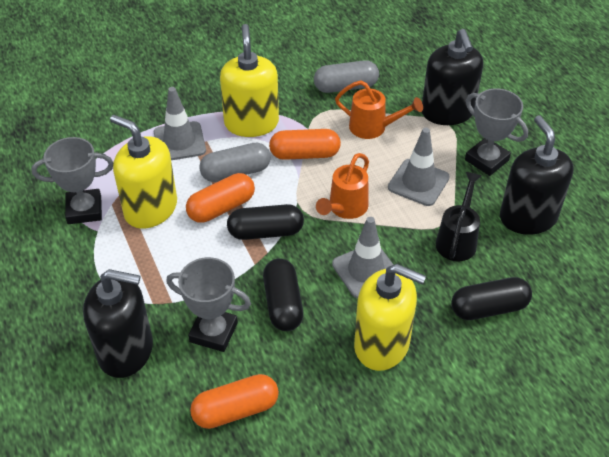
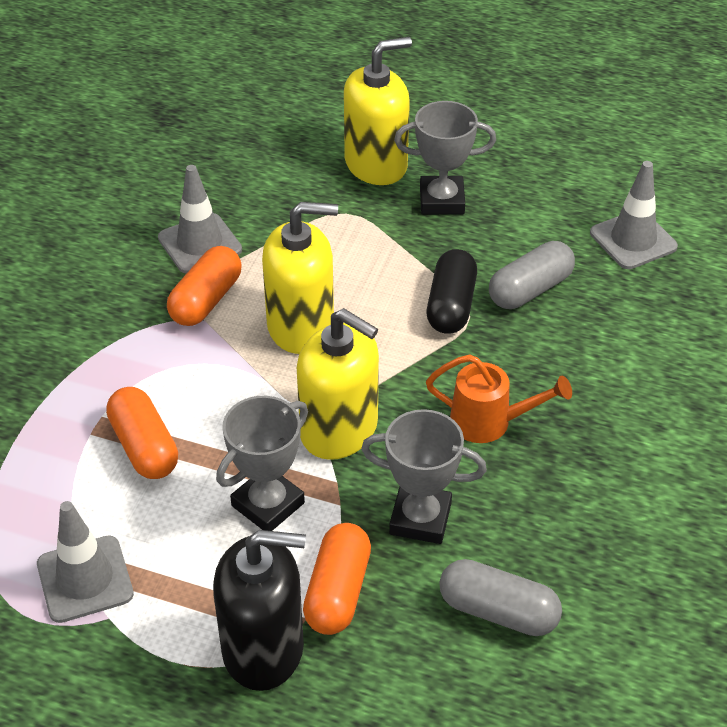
black capsule: 3 -> 1
black soap dispenser: 3 -> 1
black watering can: 1 -> 0
orange watering can: 2 -> 1

